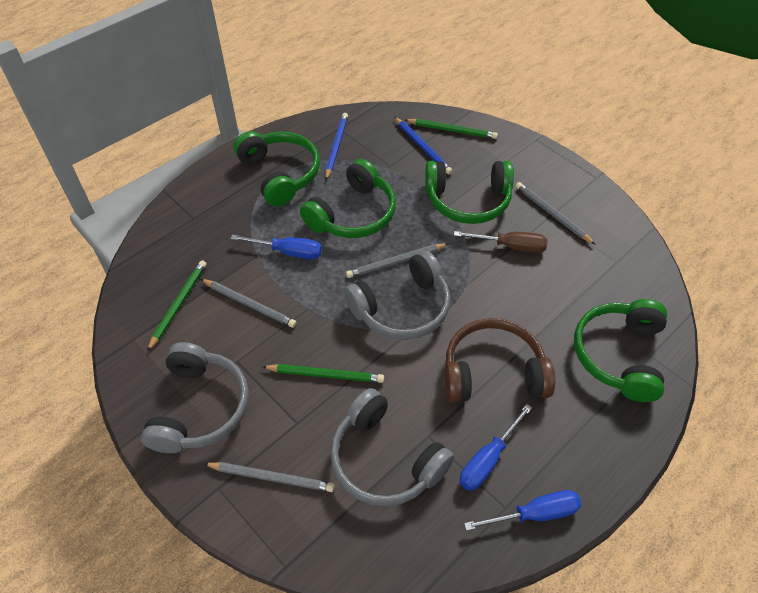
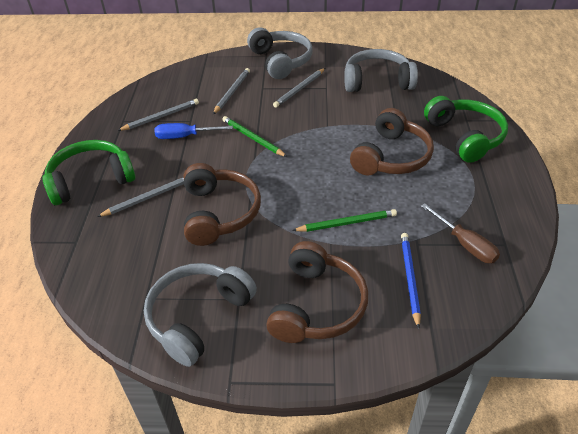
blue pencil: 2 -> 1
blue screwdriver: 3 -> 1
brown headphones: 1 -> 3
green headphones: 4 -> 2
green pencil: 3 -> 2

